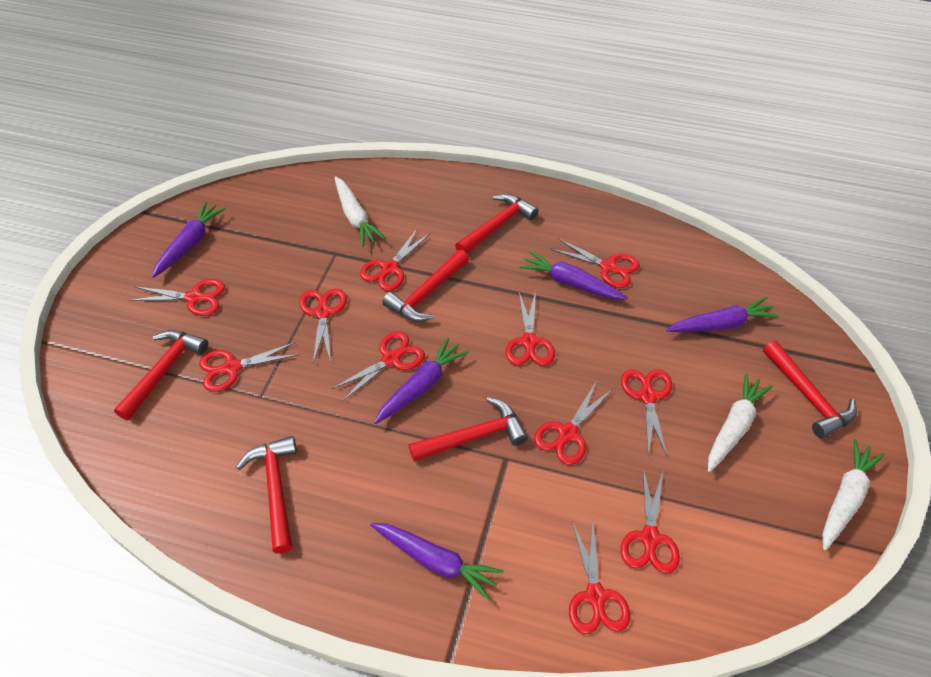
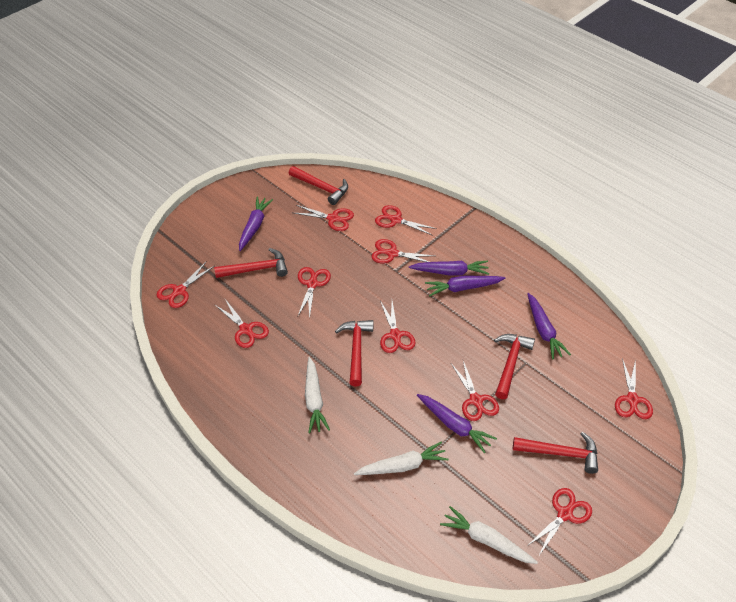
red hammer: 6 -> 5
red scissors: 11 -> 10

